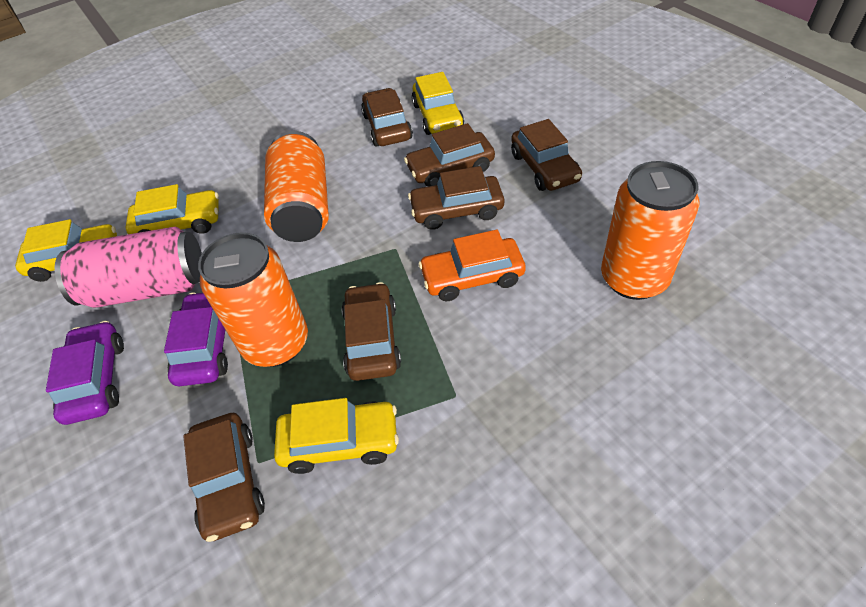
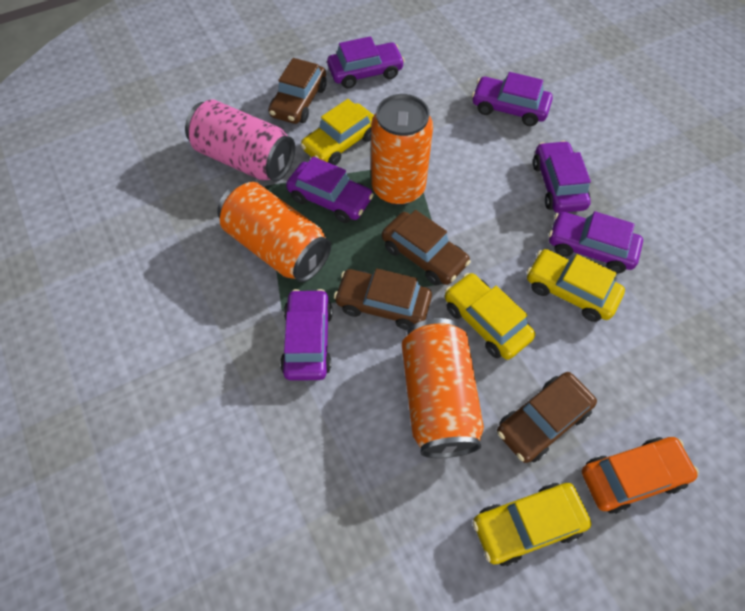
brown car: 6 -> 4
purple car: 2 -> 6

